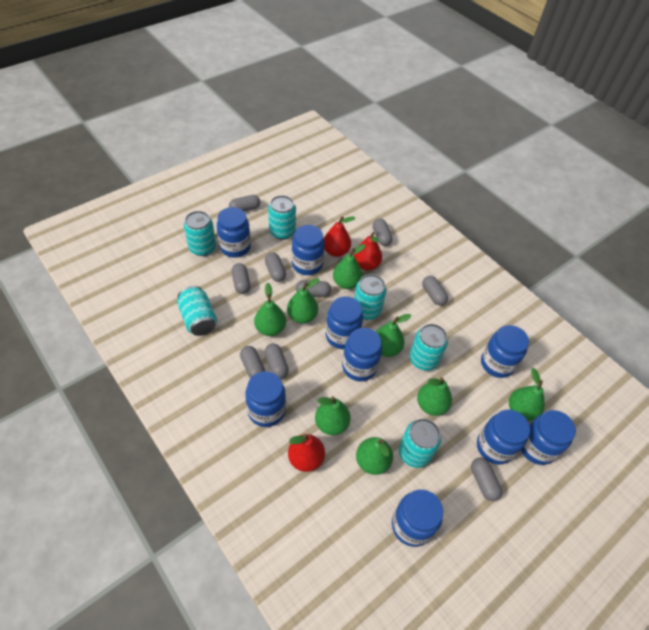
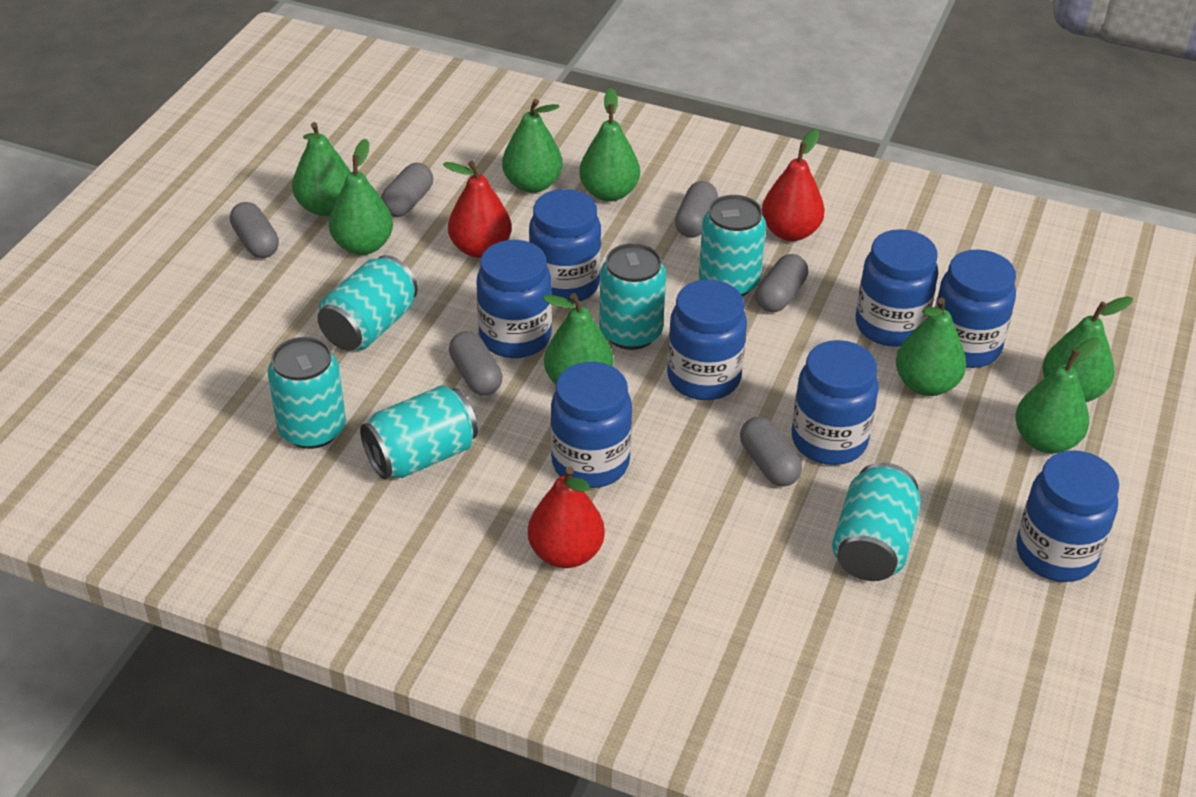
blue jar: 9 -> 8
grey capsule: 9 -> 6

